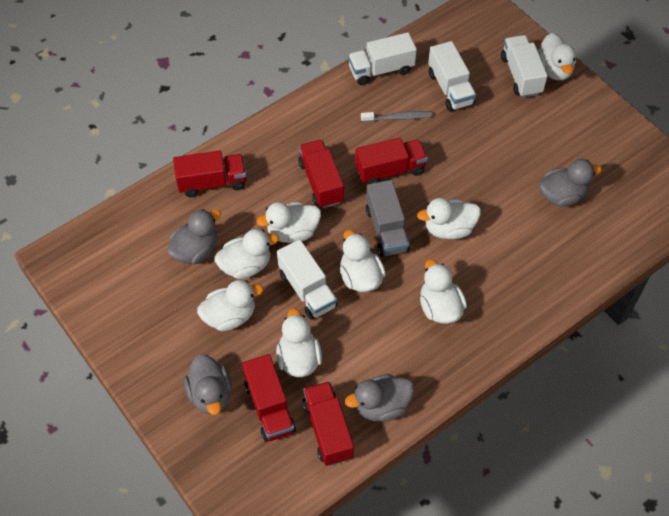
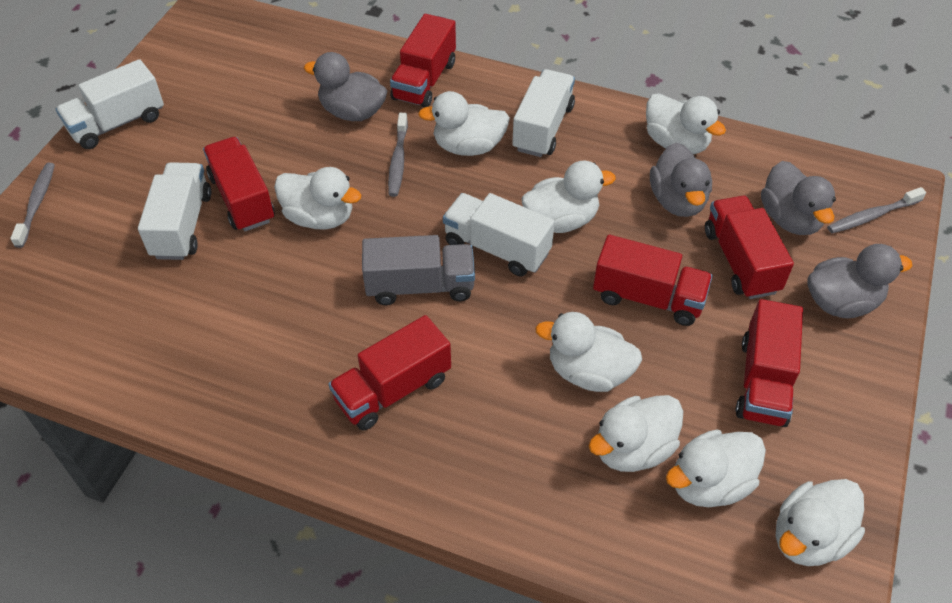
grey toothbrush: 1 -> 3
red truck: 5 -> 6

